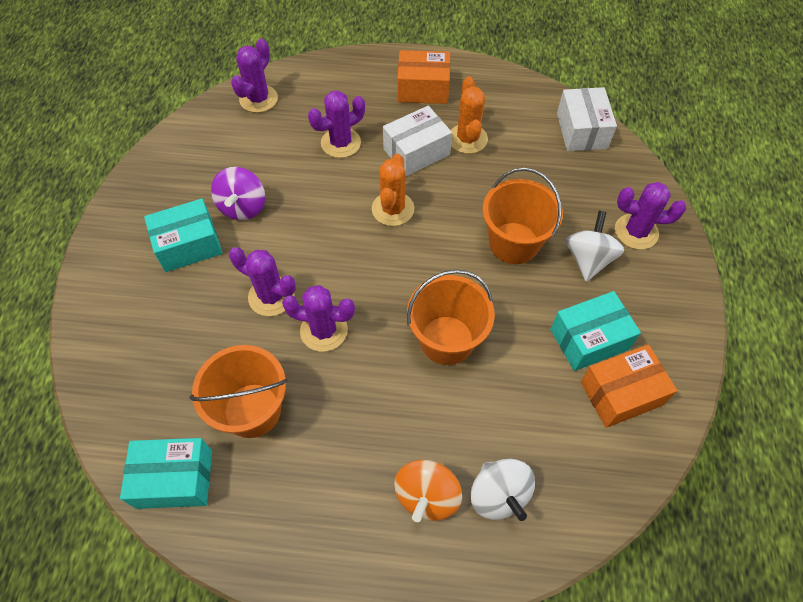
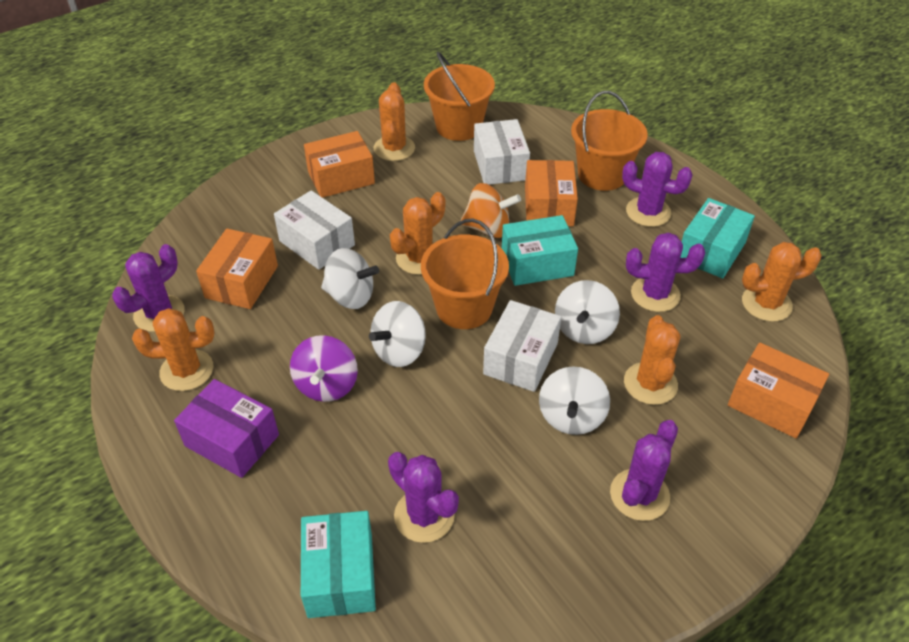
orange box: 2 -> 4
orange cactus: 2 -> 5
purple box: 0 -> 1
white box: 2 -> 3
white spinning top: 2 -> 4

